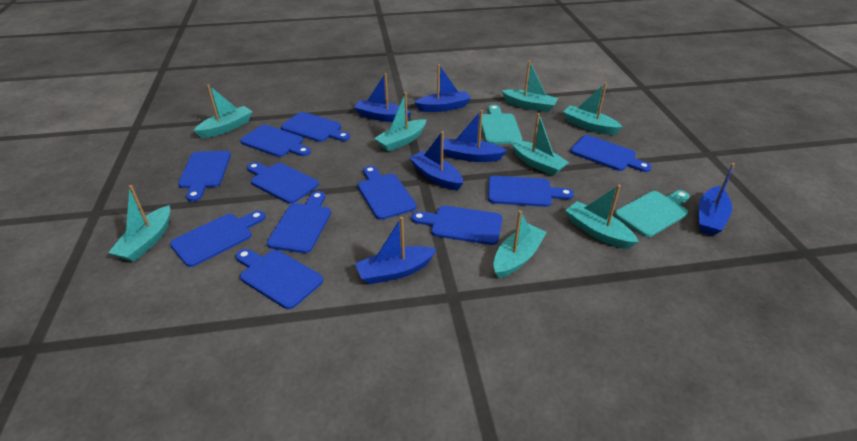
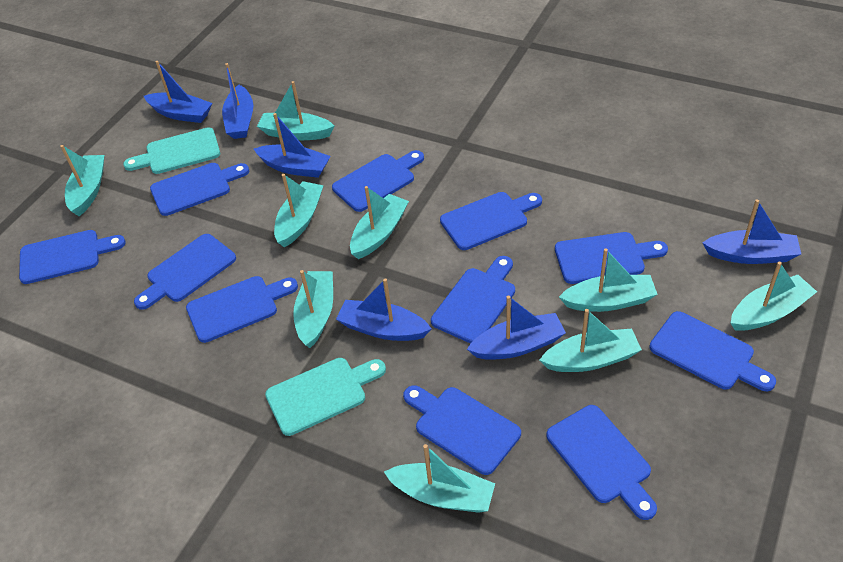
turquoise boat: 8 -> 9

